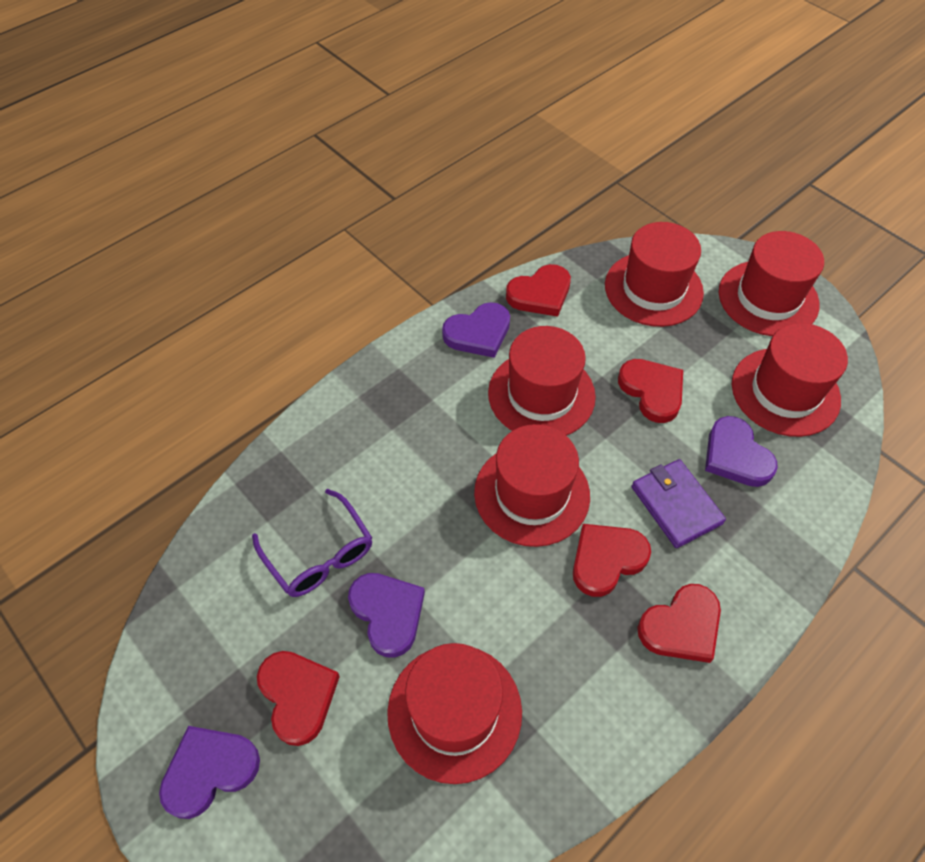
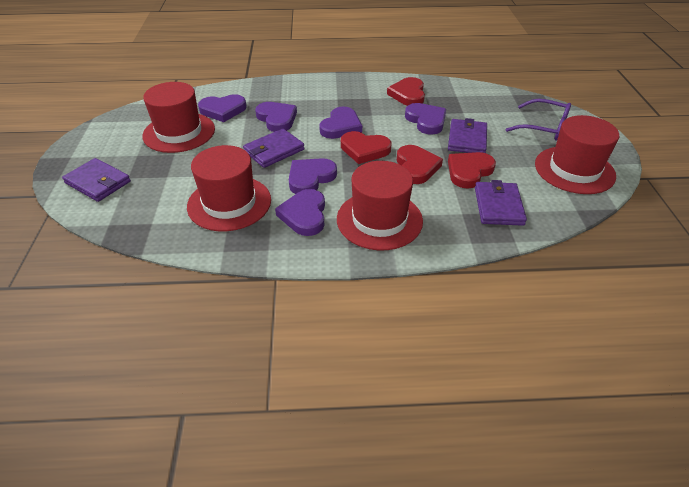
purple heart: 4 -> 6
purple wallet: 1 -> 4
red hat: 6 -> 4
red heart: 5 -> 4

